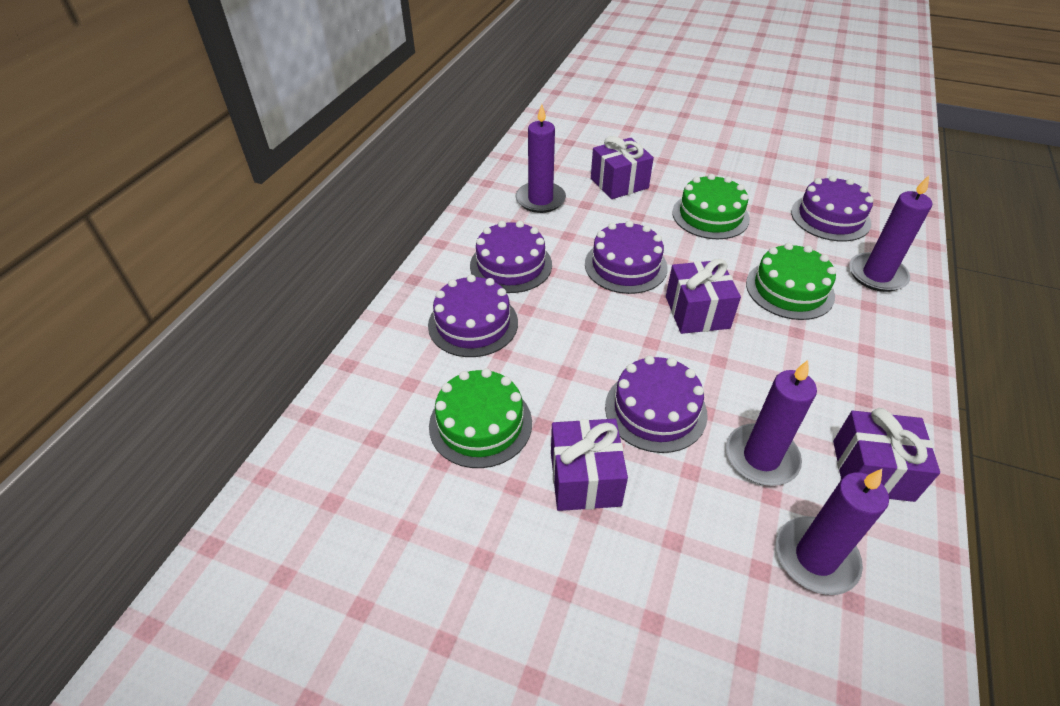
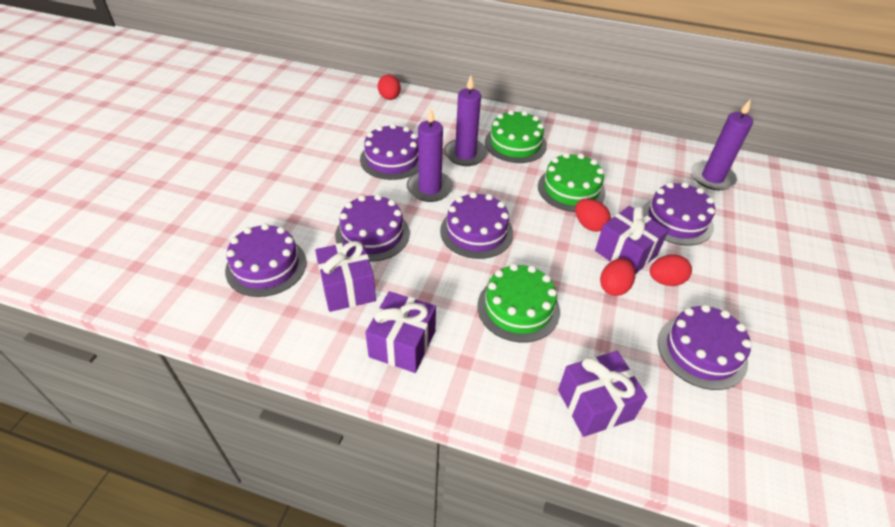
purple cake: 5 -> 6
purple candle: 4 -> 3
red egg: 0 -> 4

